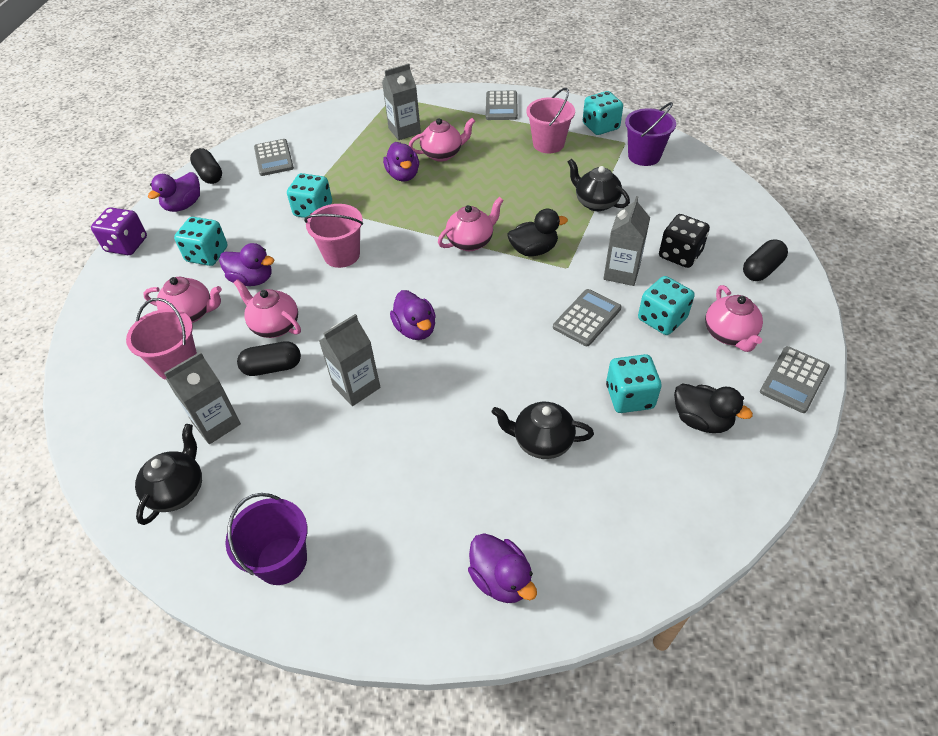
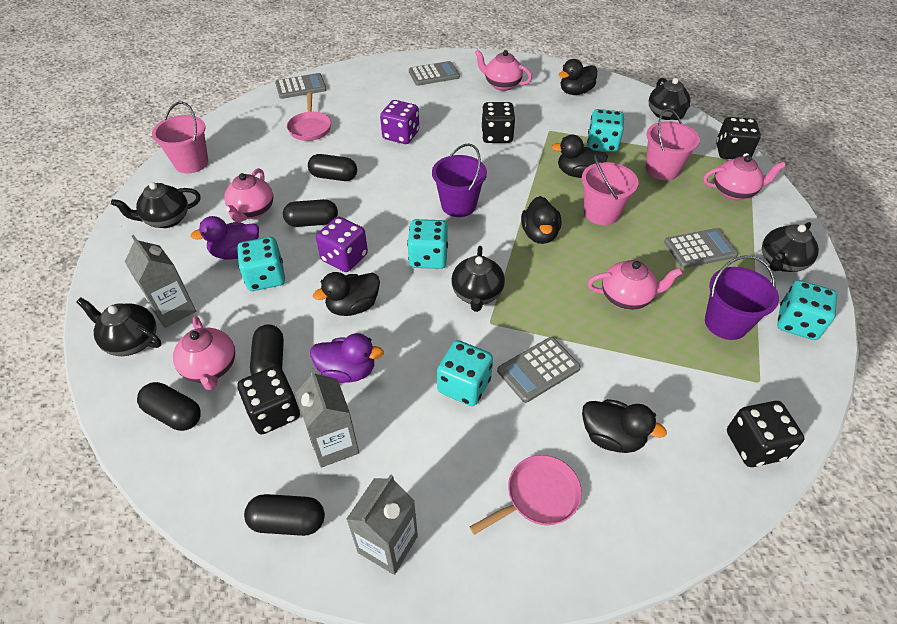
black capsule: 3 -> 5
black dice: 1 -> 4
black duck: 2 -> 5
black teapot: 3 -> 5
grey carton: 4 -> 3
pink pan: 0 -> 2
purple dice: 1 -> 2
purple duck: 5 -> 2

